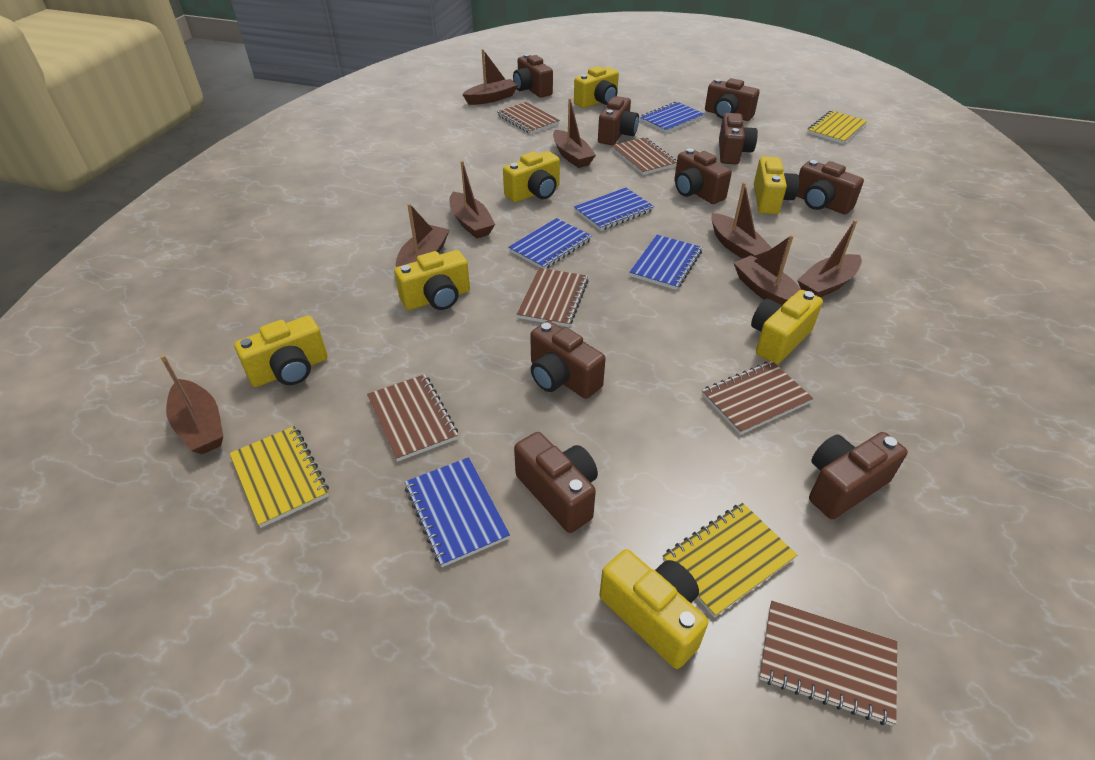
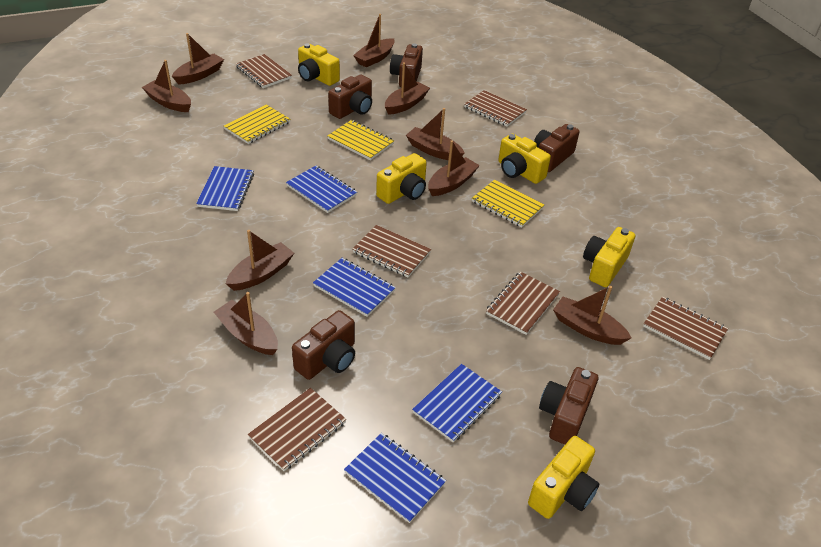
brown boat: 8 -> 9
brown camera: 9 -> 5
yellow camera: 7 -> 5

